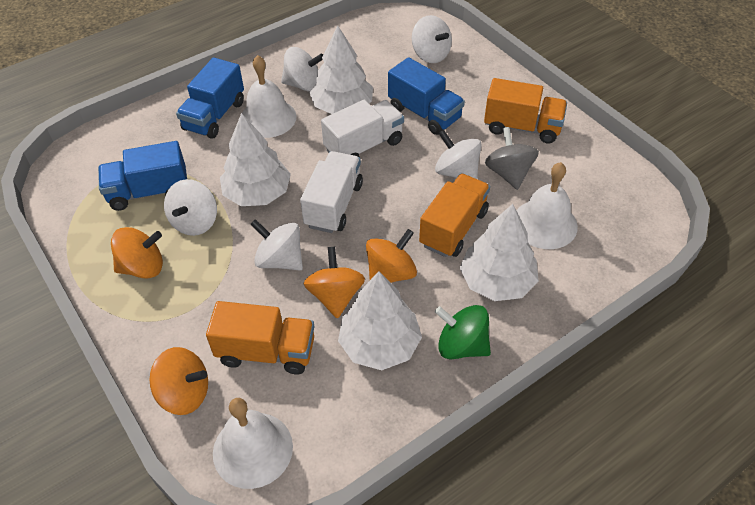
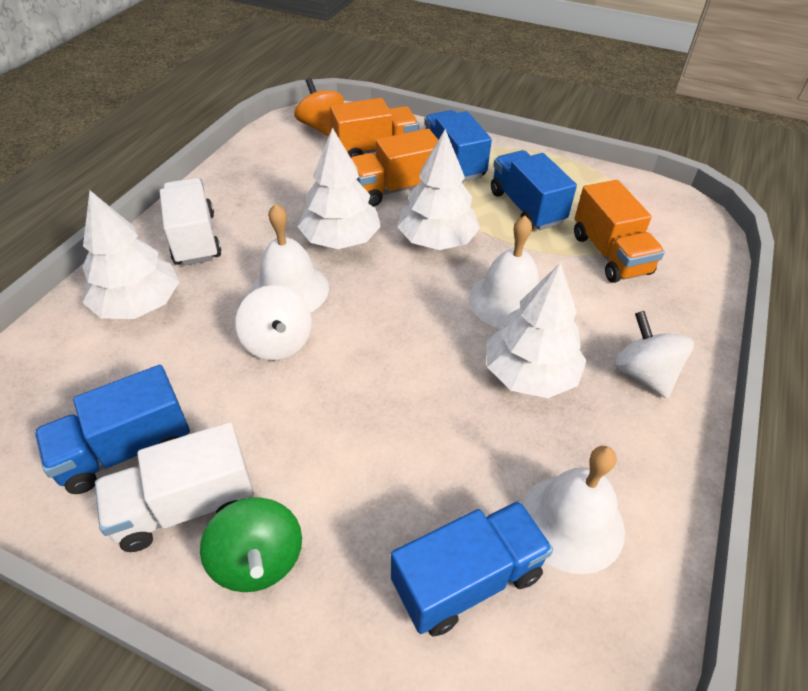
blue truck: 3 -> 4
grey spinning top: 1 -> 0
orange spinning top: 4 -> 1
white spinning top: 5 -> 2

